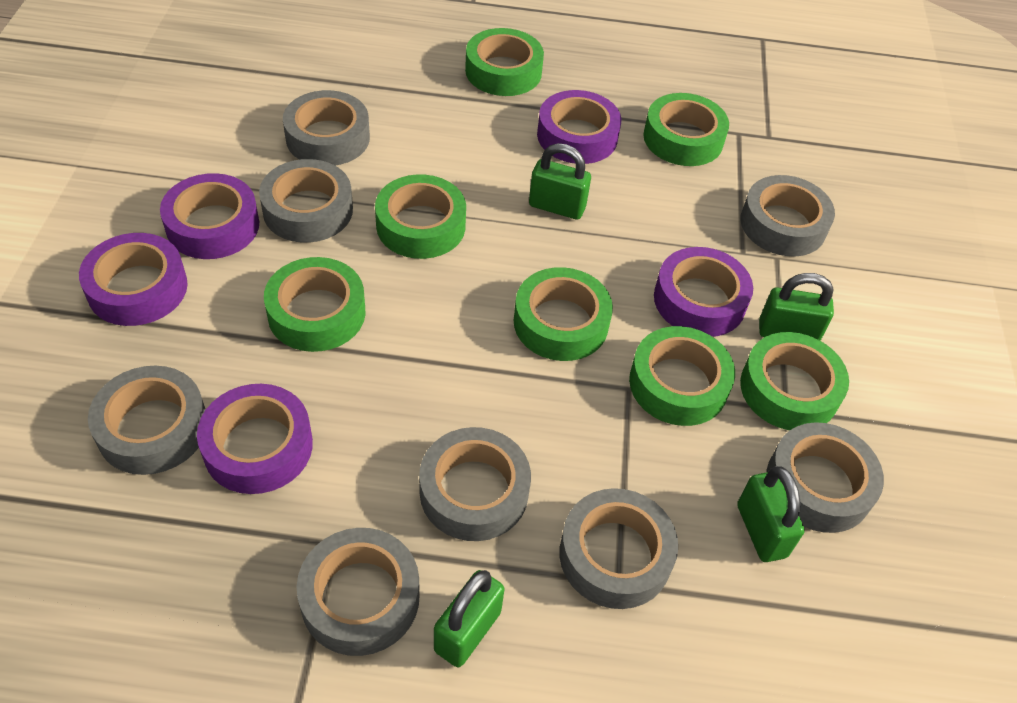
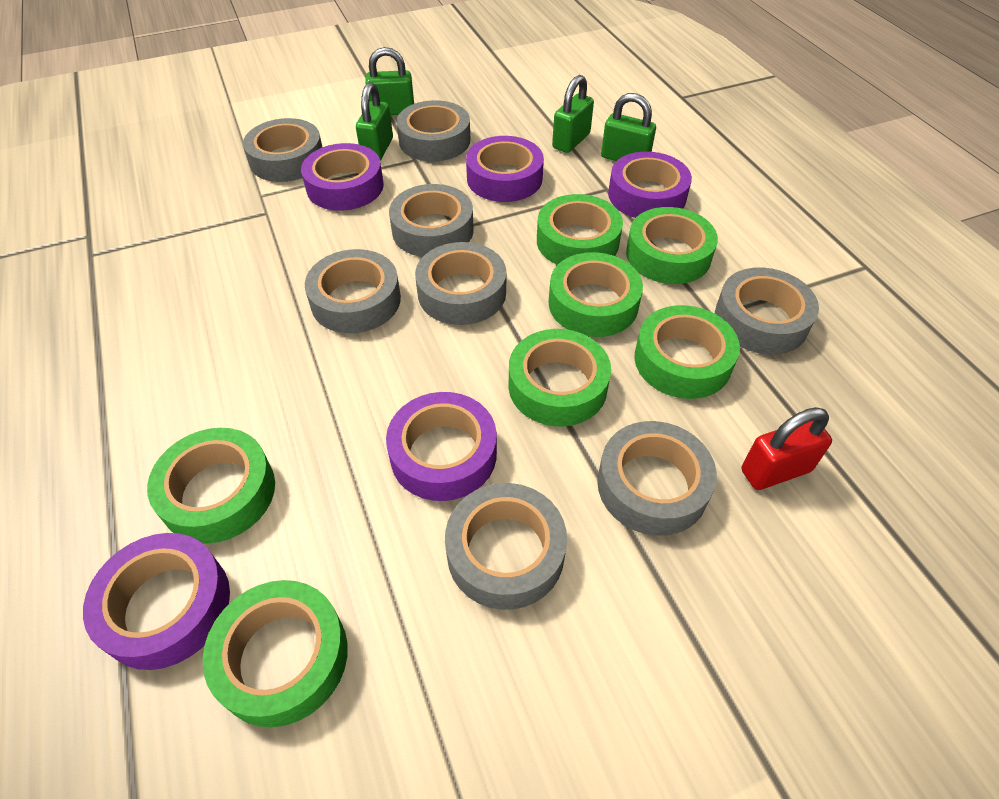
red padlock: 0 -> 1

